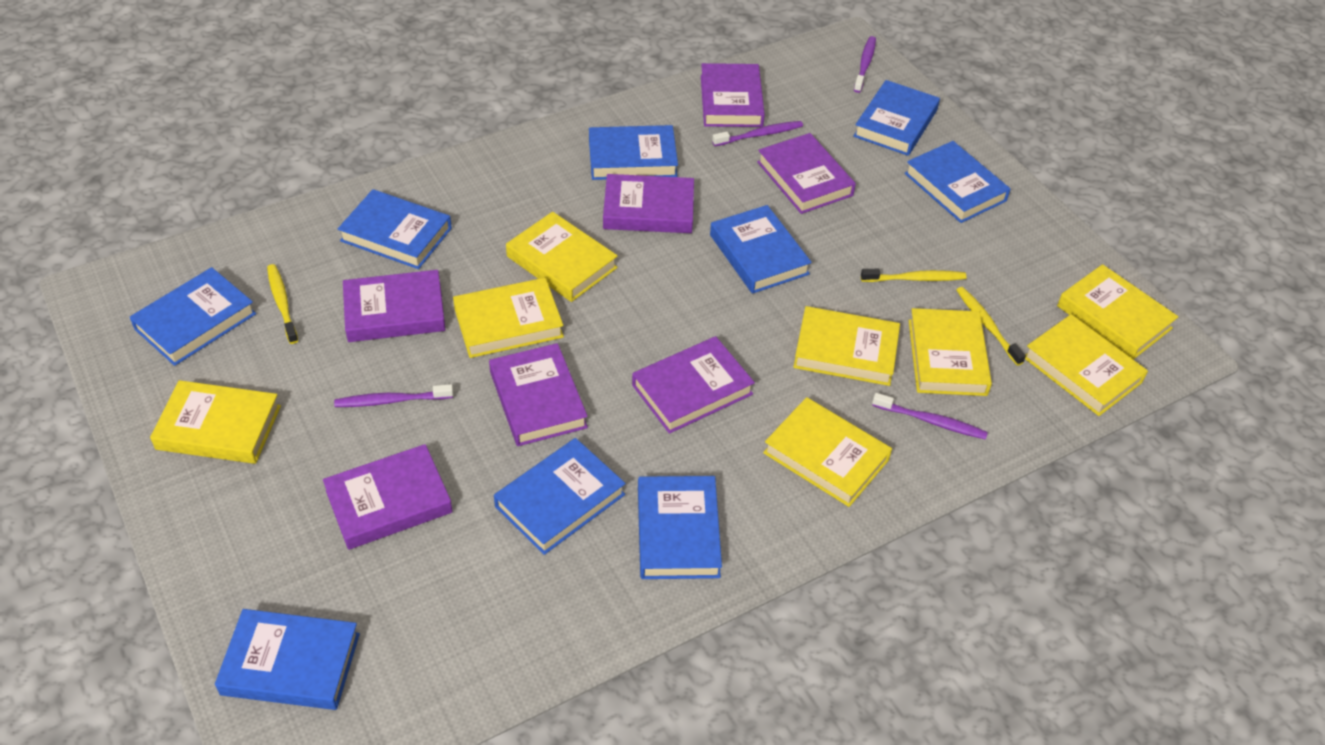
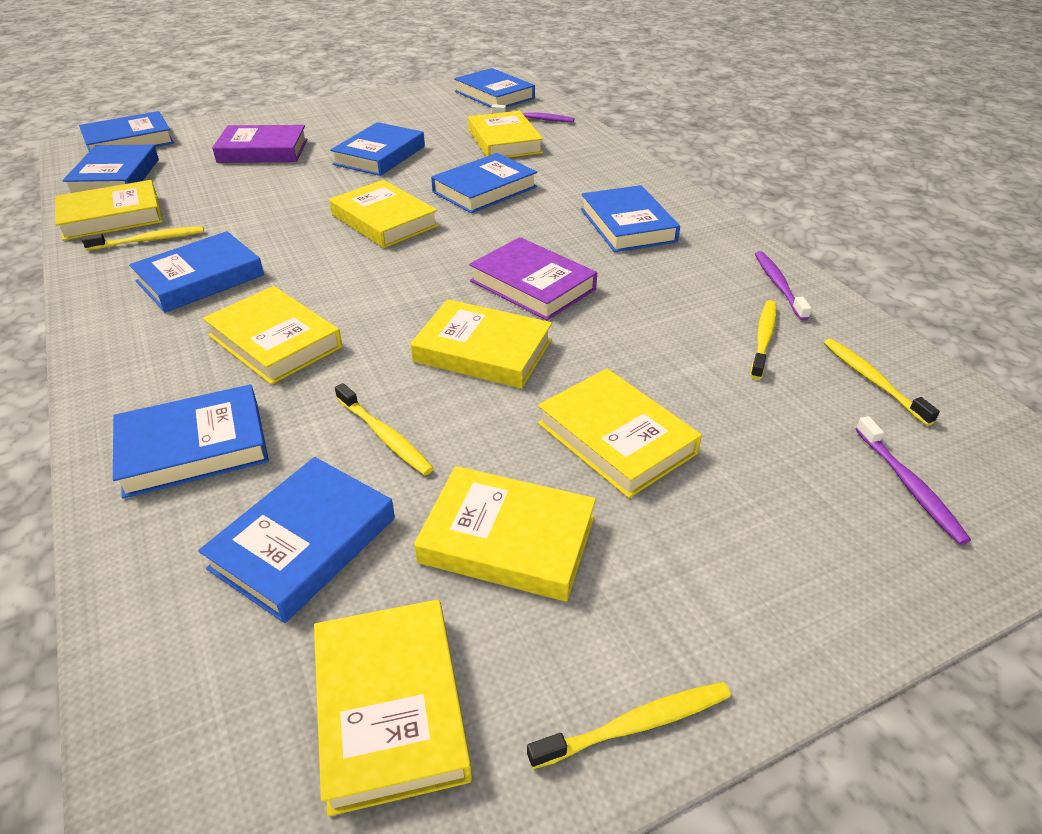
purple book: 7 -> 2
purple toothbrush: 4 -> 3
yellow toothbrush: 3 -> 5

